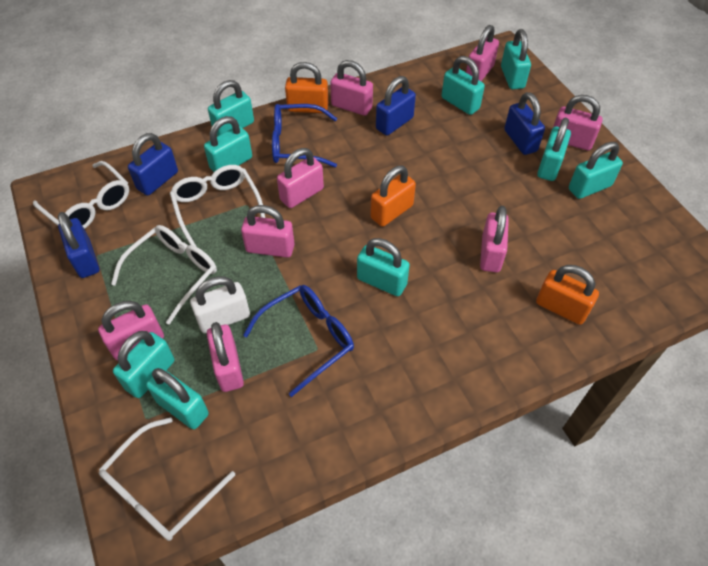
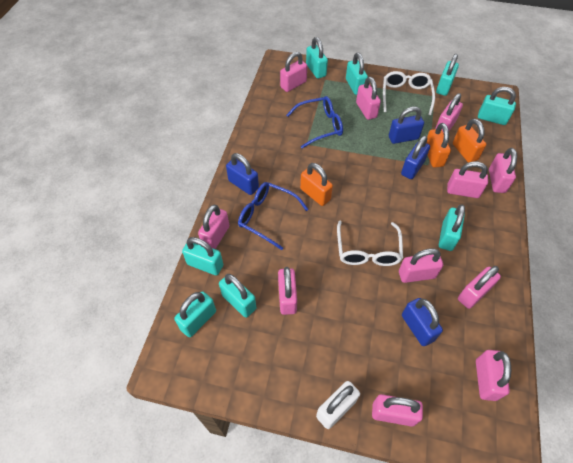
pink padlock: 8 -> 11
turquoise padlock: 9 -> 8
white glasses: 4 -> 2

